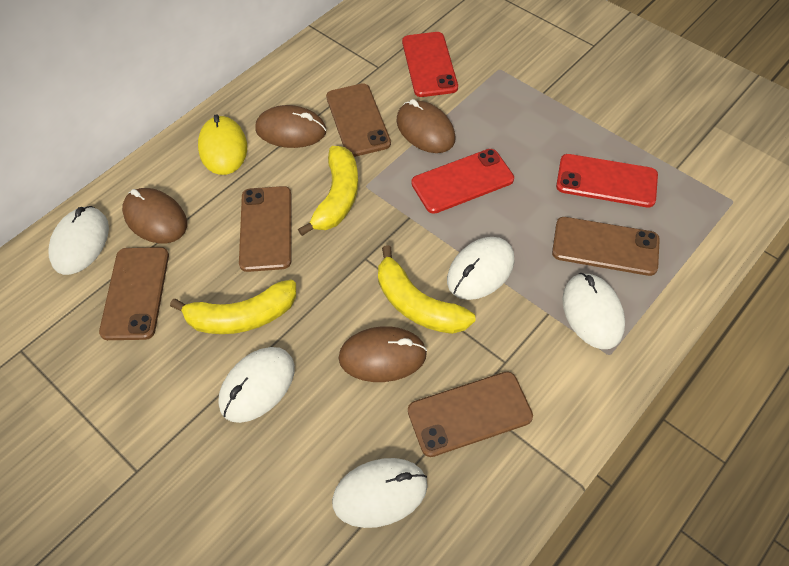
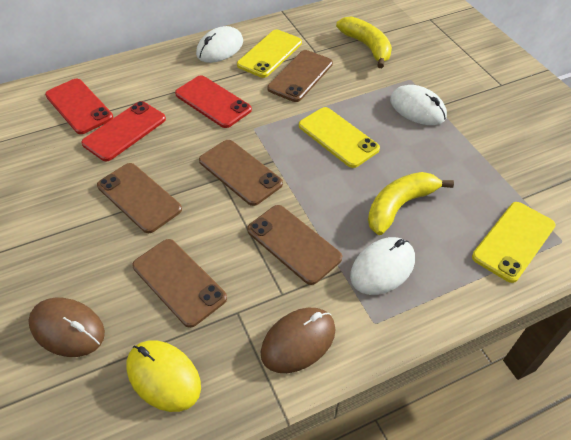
brown mouse: 4 -> 2
white mouse: 5 -> 3
yellow banana: 3 -> 2
yellow phone: 0 -> 3

